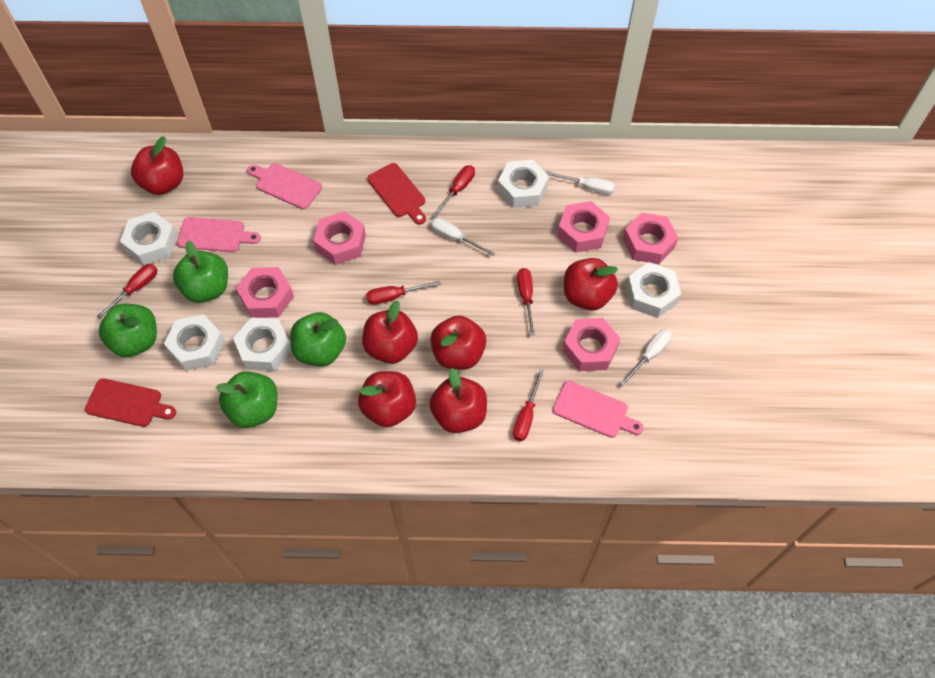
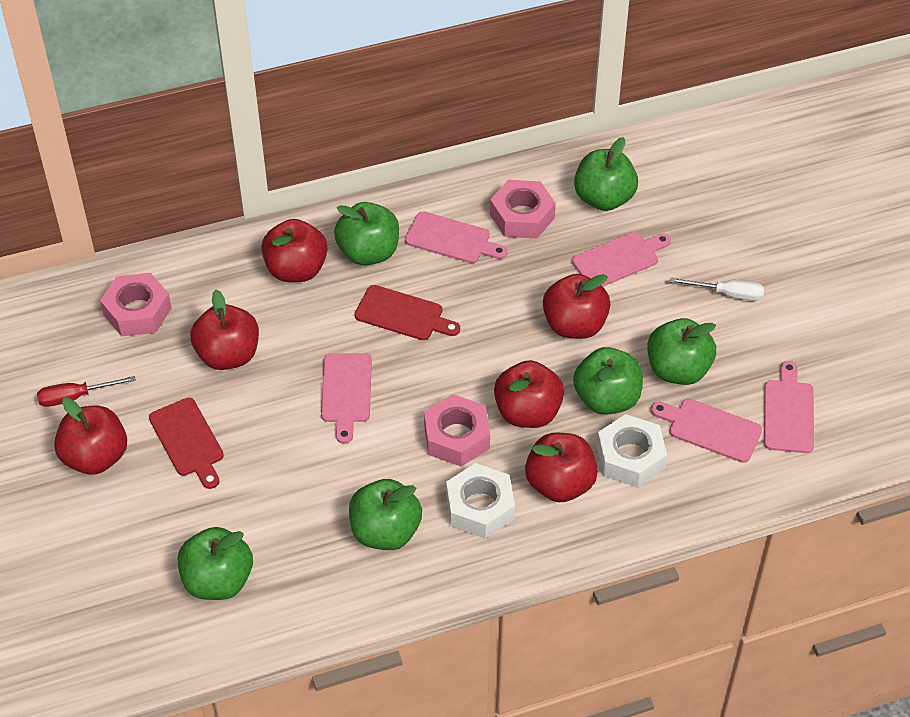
green apple: 4 -> 6
pink cutting board: 3 -> 5
pink nut: 5 -> 3
red screwdriver: 5 -> 1
white nut: 5 -> 2
white screwdriver: 3 -> 1

